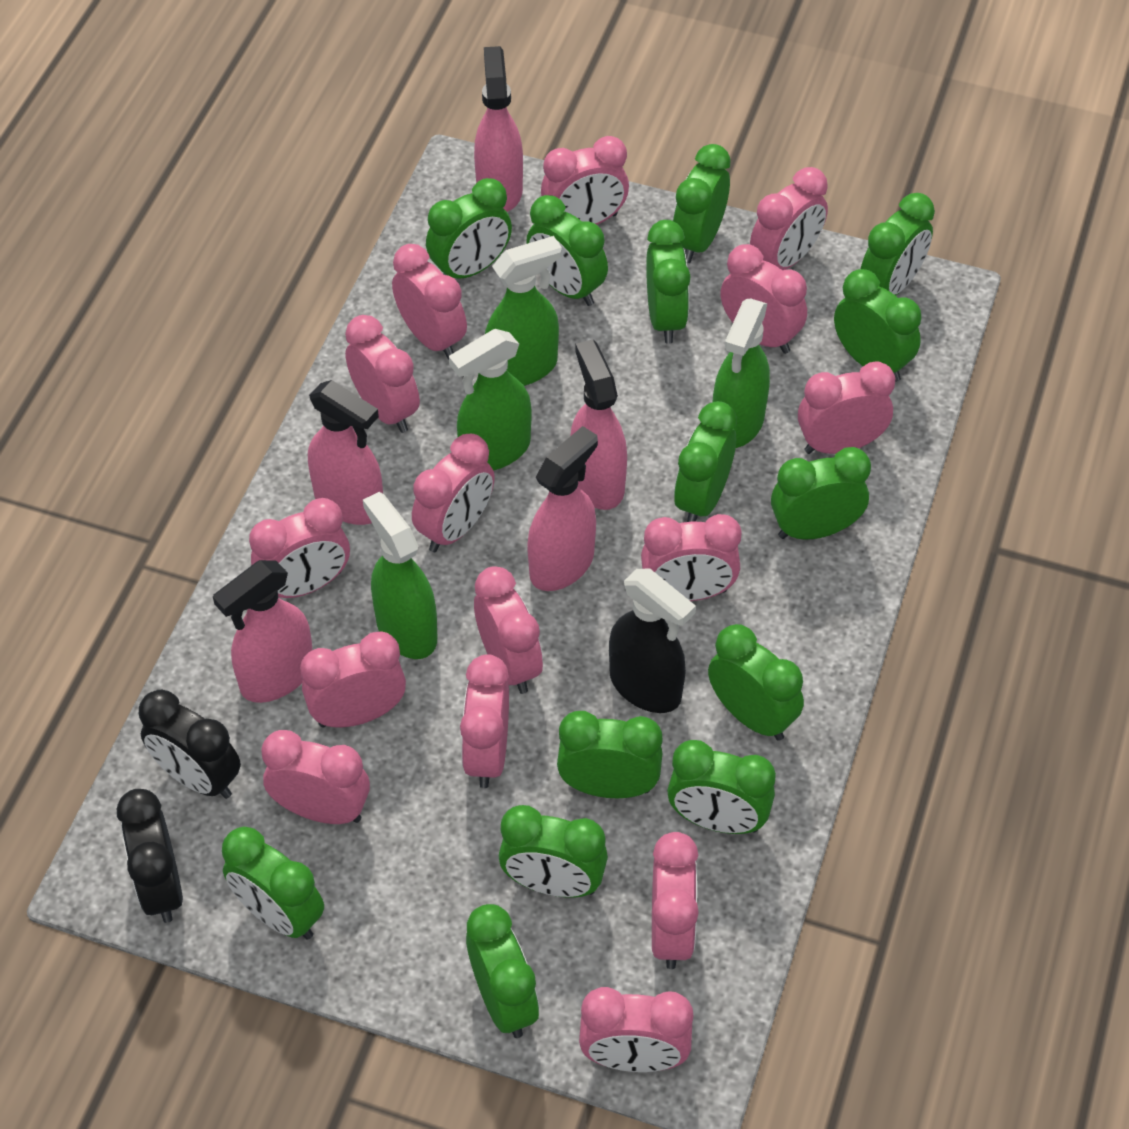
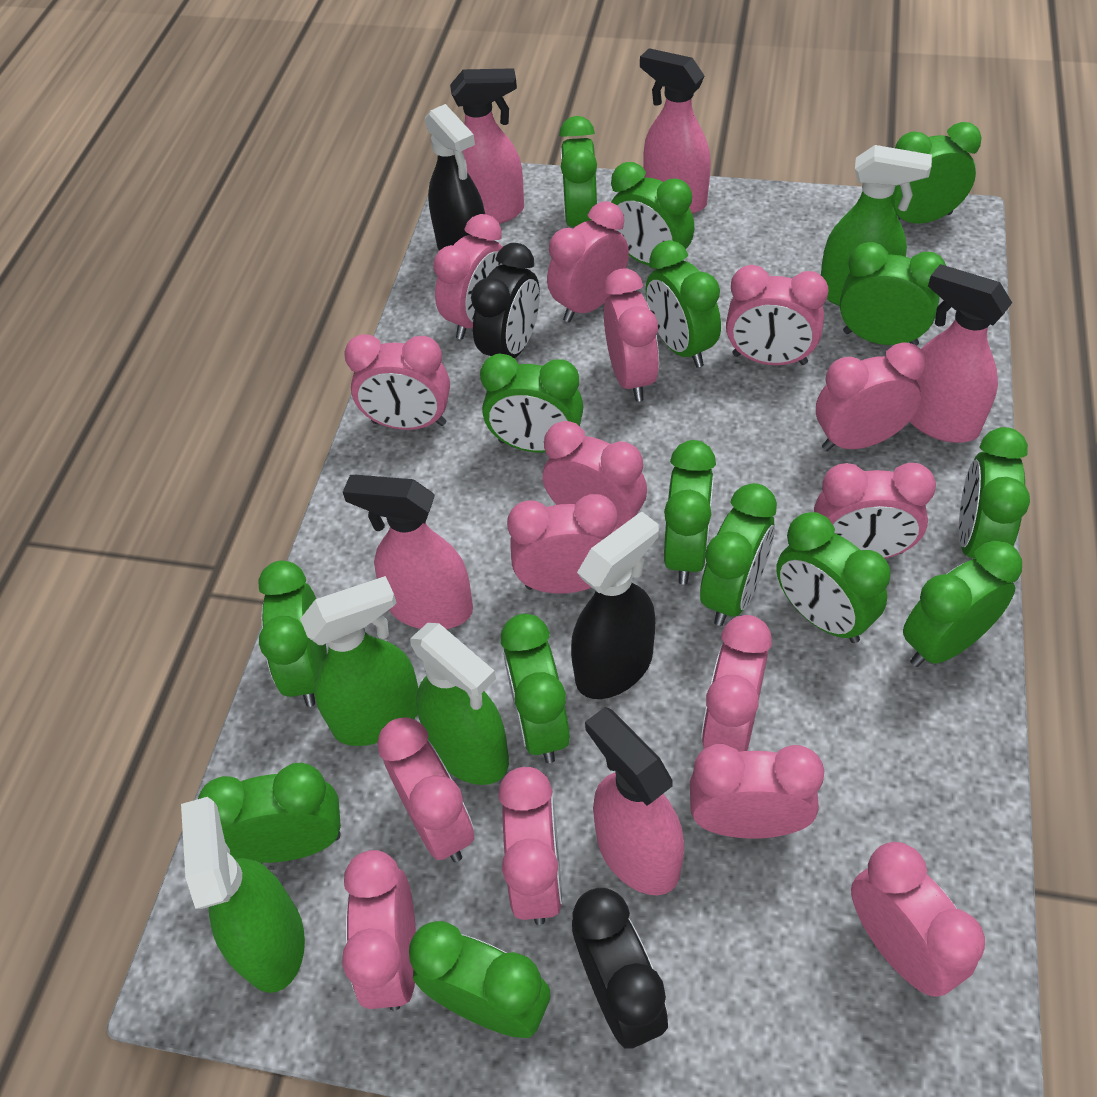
black spray bottle: 1 -> 2
green clock: 14 -> 15

